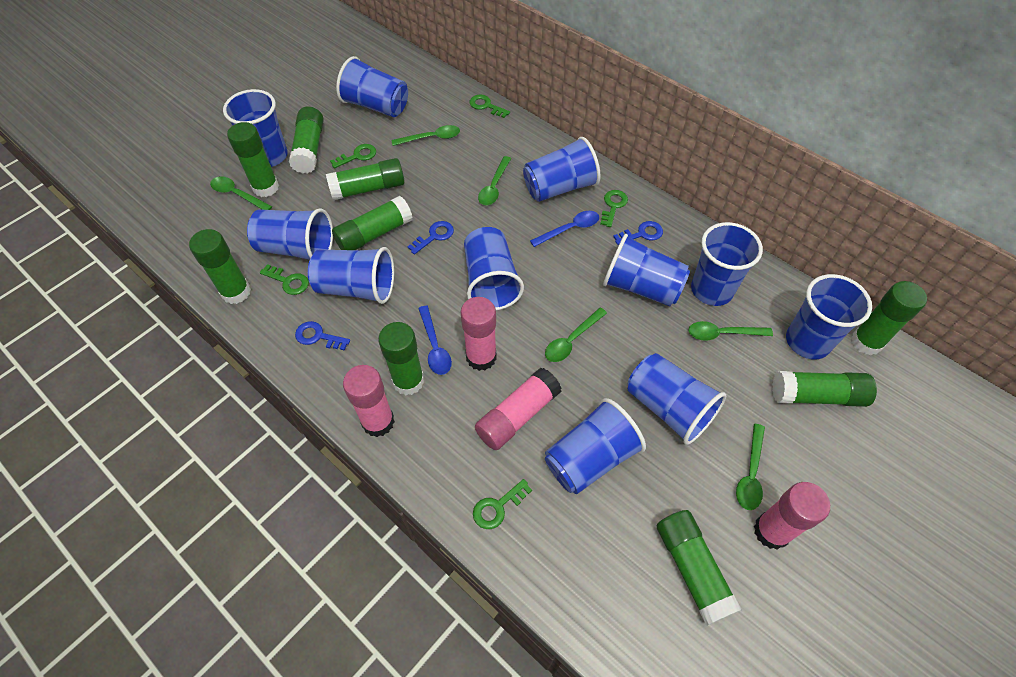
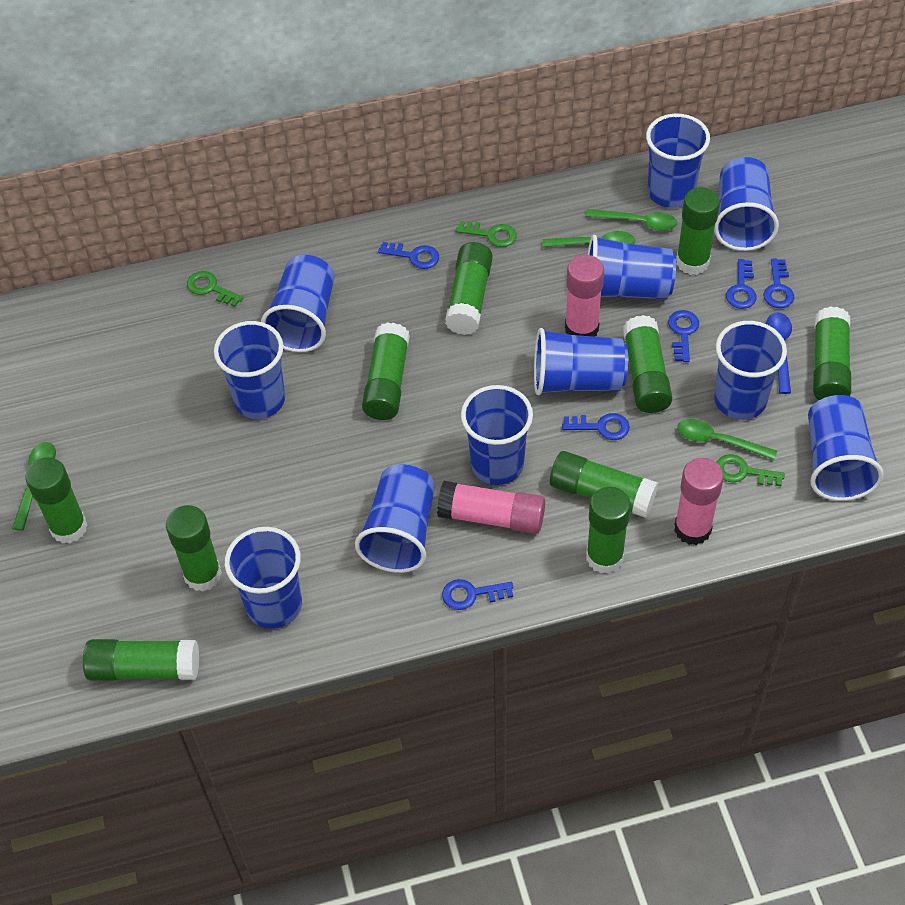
blue key: 3 -> 6
blue spoon: 2 -> 1
green glue stick: 9 -> 10
green key: 5 -> 3
green spoon: 6 -> 4
pink glue stick: 4 -> 3

